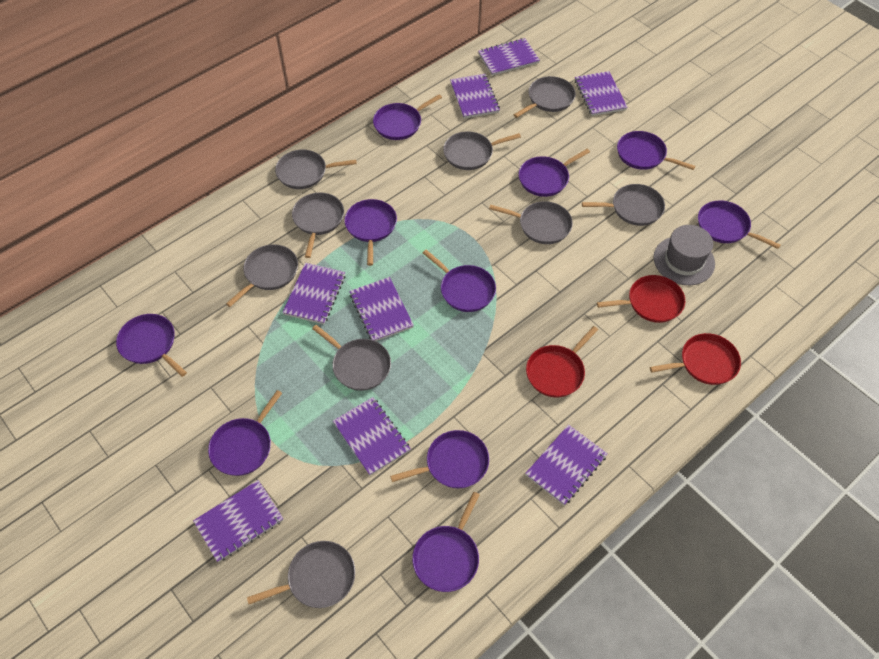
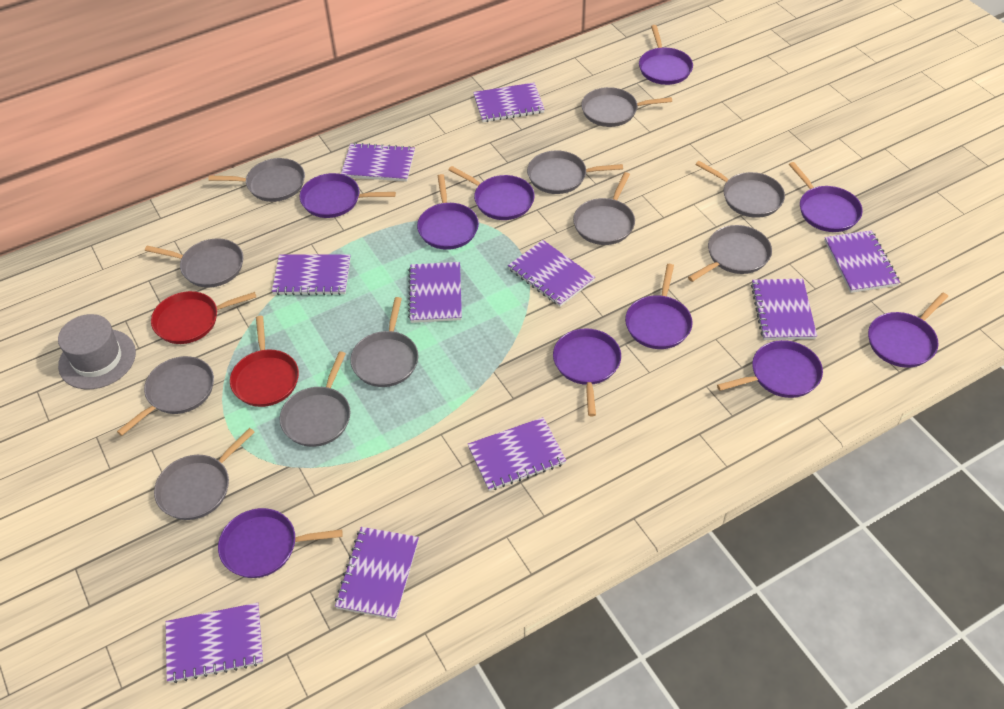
grey pan: 9 -> 11
purple notebook: 8 -> 10
red pan: 3 -> 2

